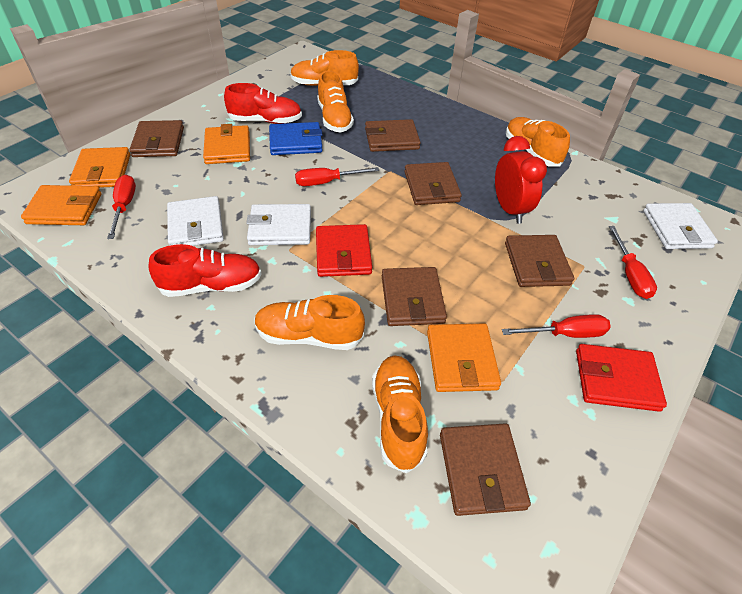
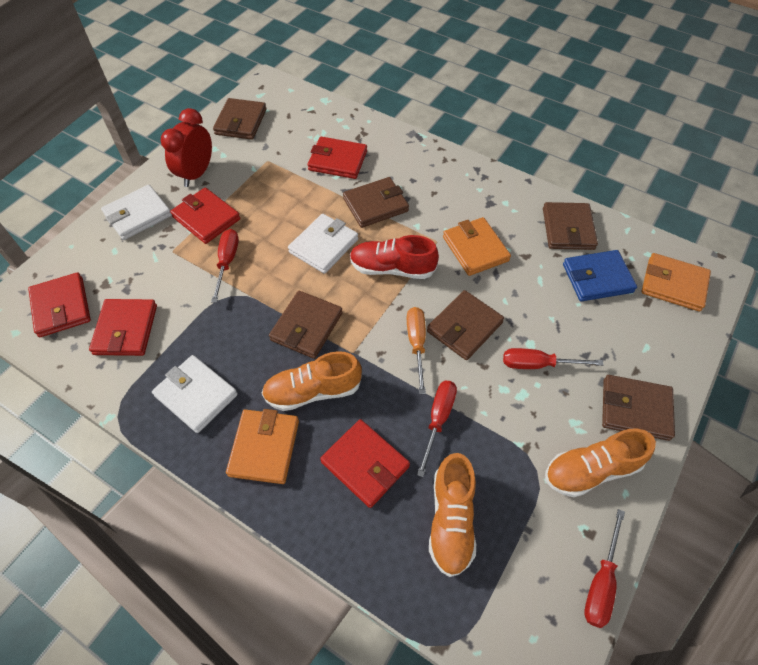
orange screwdriver: 0 -> 1
orange shoe: 5 -> 3
orange wallet: 4 -> 3
red shoe: 2 -> 1
red wallet: 2 -> 5

